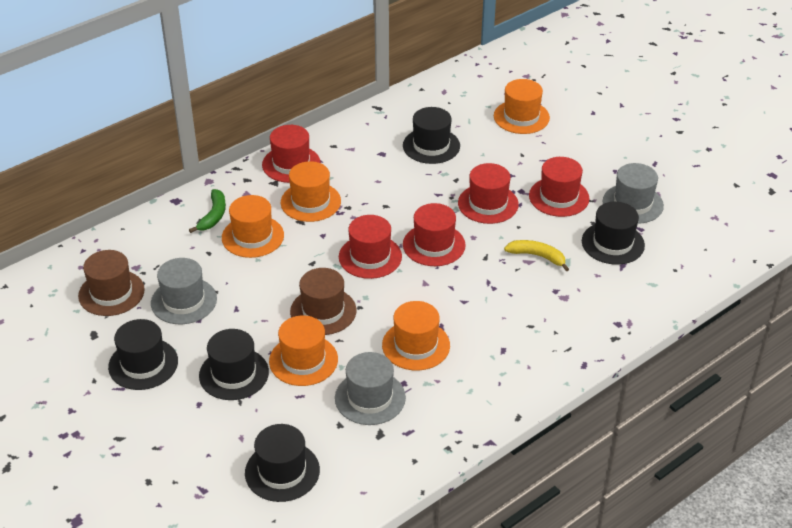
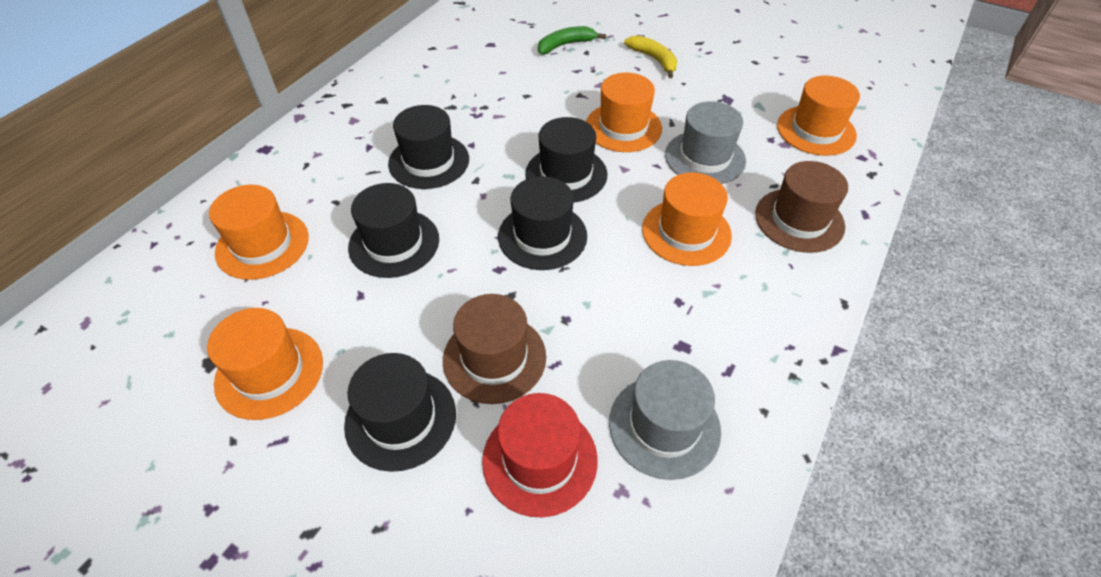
grey hat: 3 -> 2
red hat: 5 -> 1

